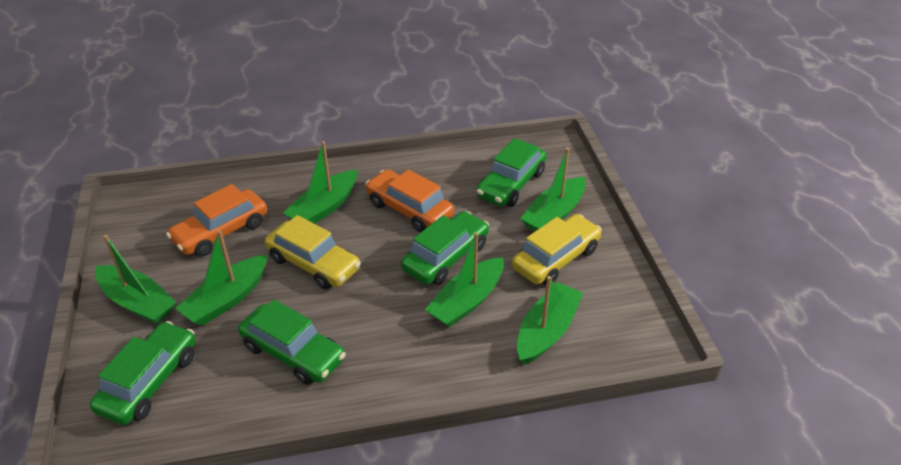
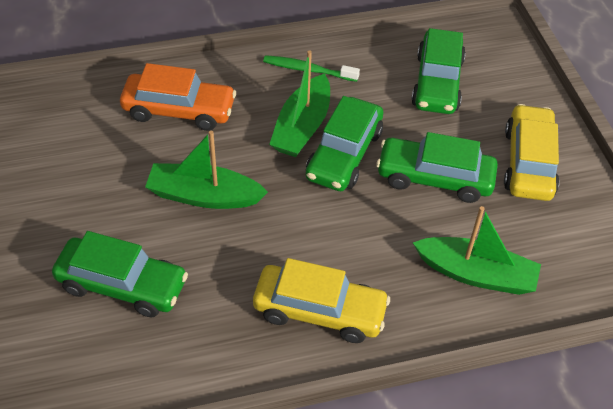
green boat: 6 -> 3
green toothbrush: 0 -> 1
orange car: 2 -> 1

